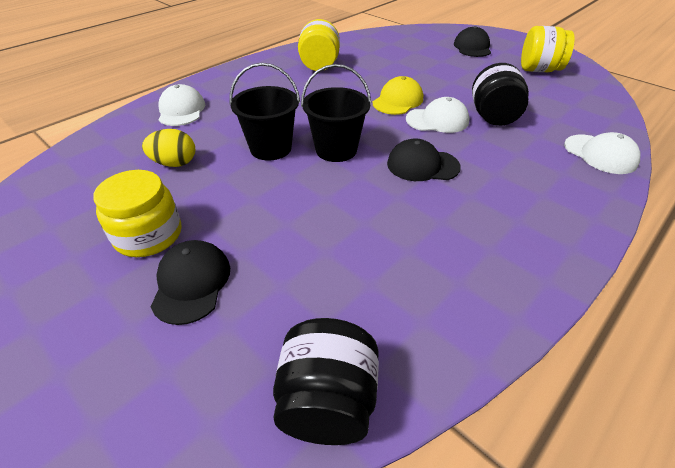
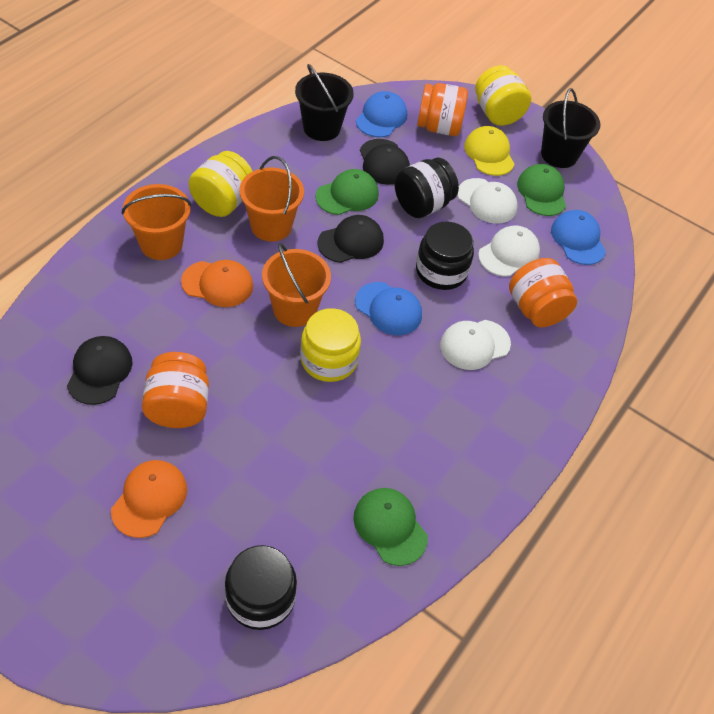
black jar: 2 -> 3
blue cap: 0 -> 3
green cap: 0 -> 3
orange bucket: 0 -> 3
orange cap: 0 -> 2
orange jar: 0 -> 3
yellow egg: 1 -> 0

